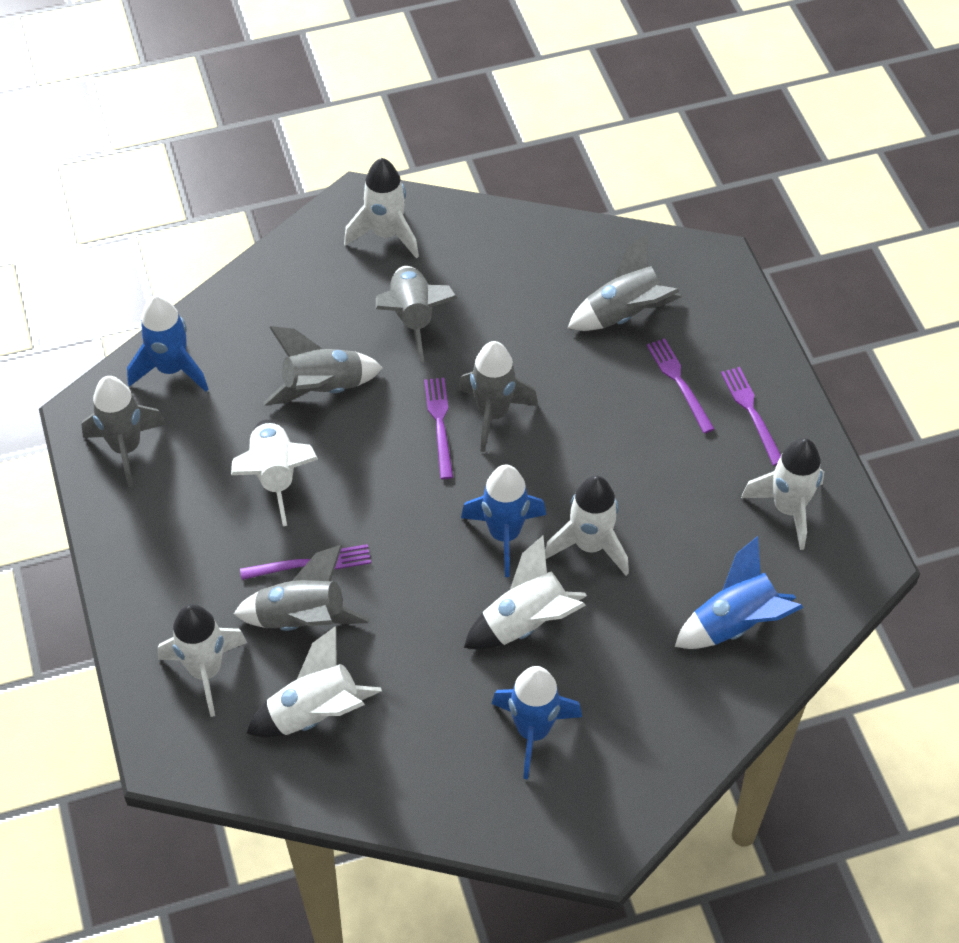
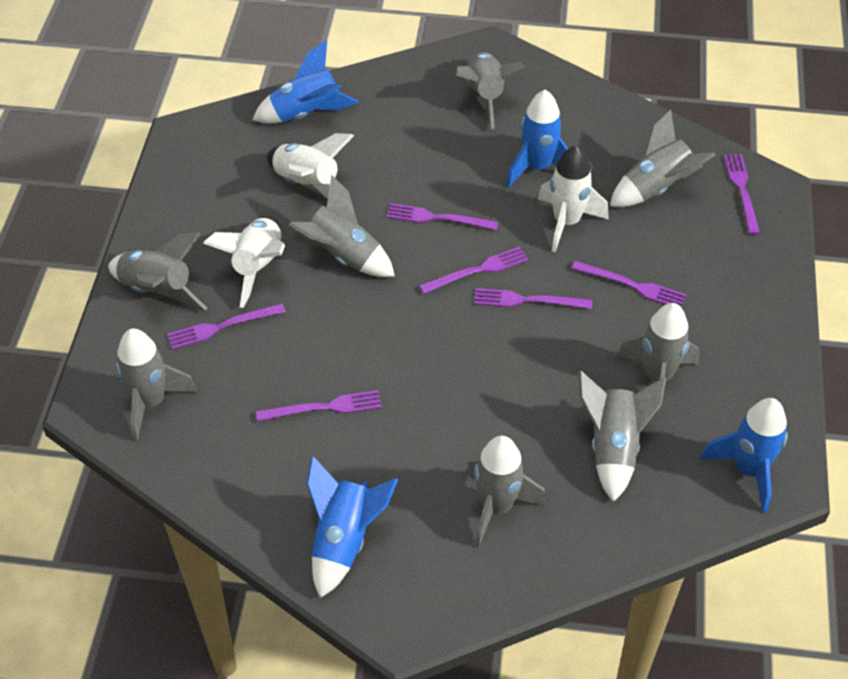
grey rocket: 6 -> 8
purple fork: 4 -> 7
white rocket: 7 -> 3

